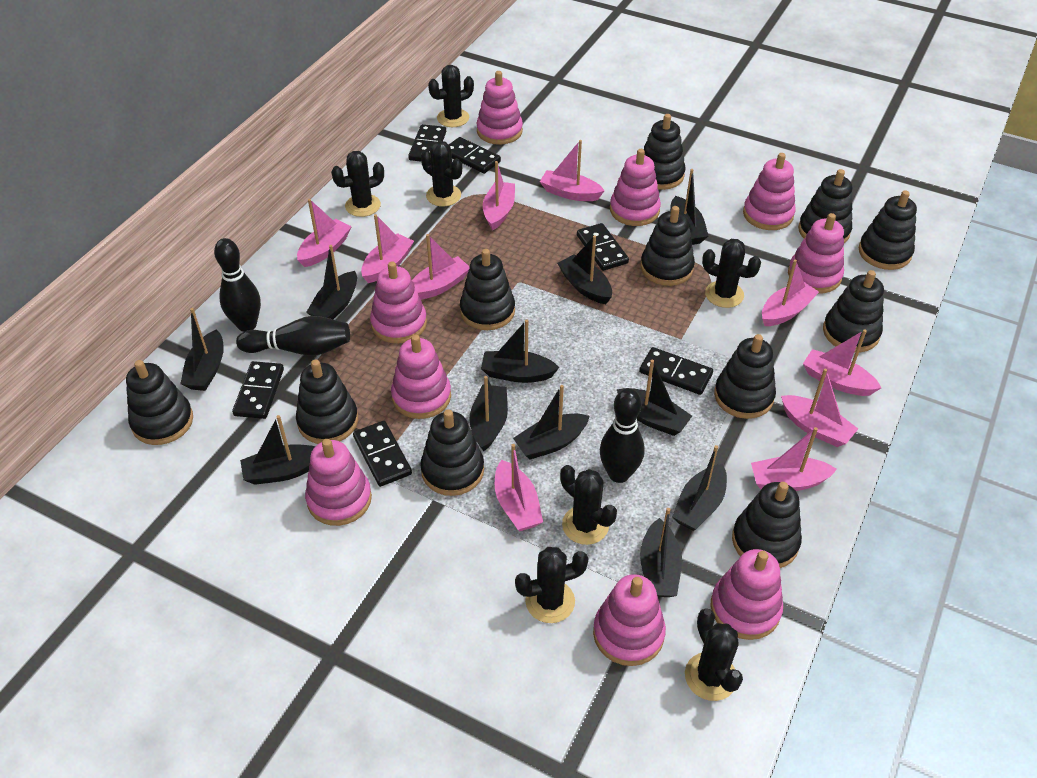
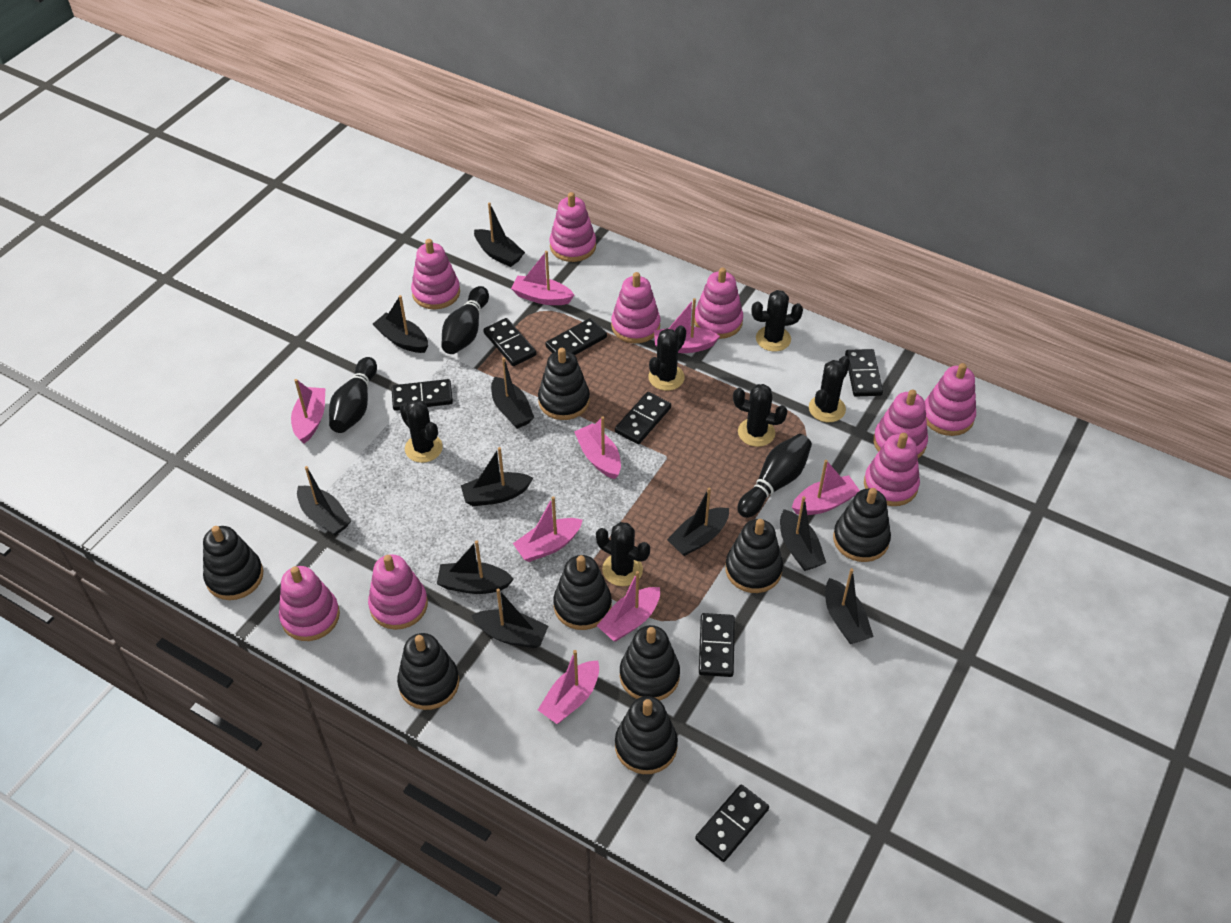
black boat: 11 -> 10
black cactus: 7 -> 6
black domino: 6 -> 7
black stacking toy: 11 -> 8
pink boat: 10 -> 8

